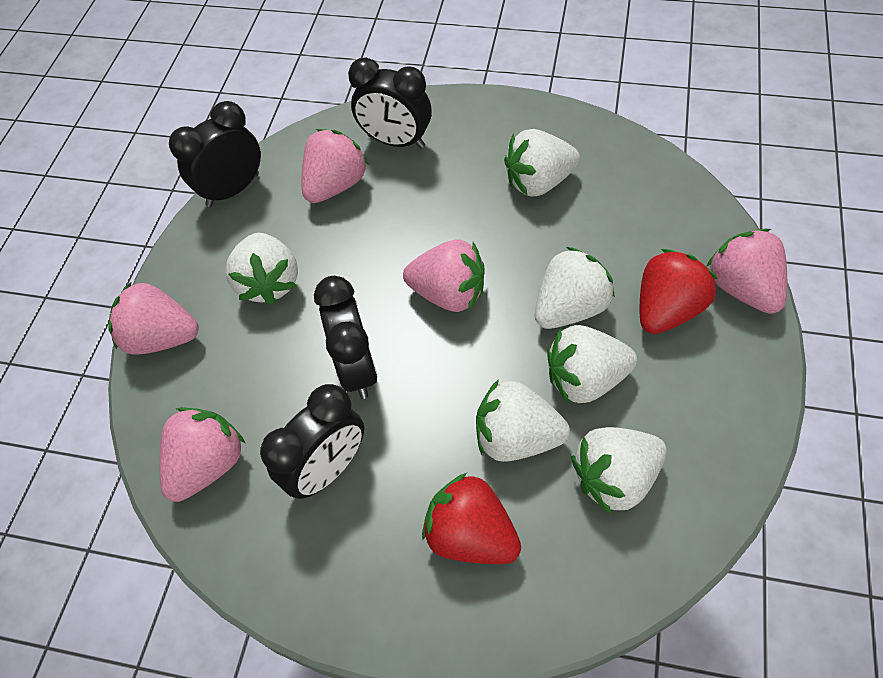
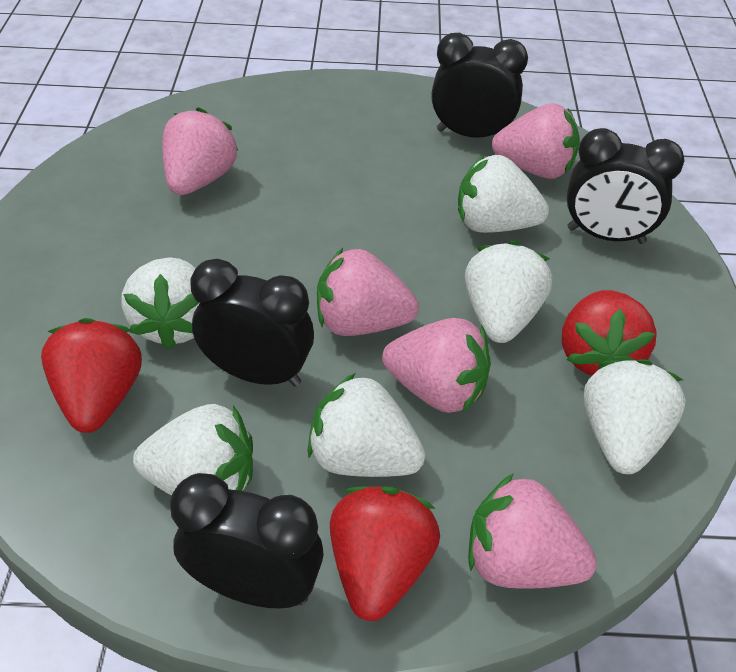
red strawberry: 2 -> 3

